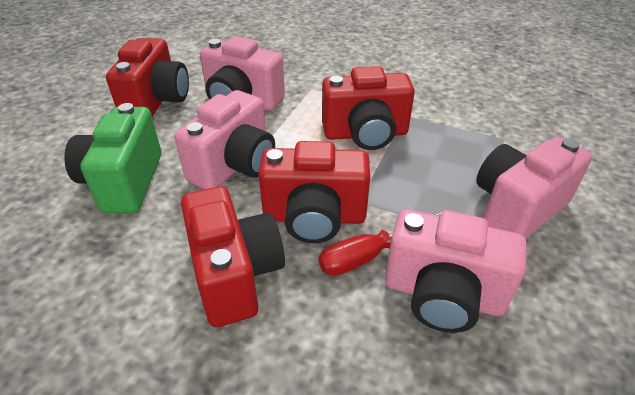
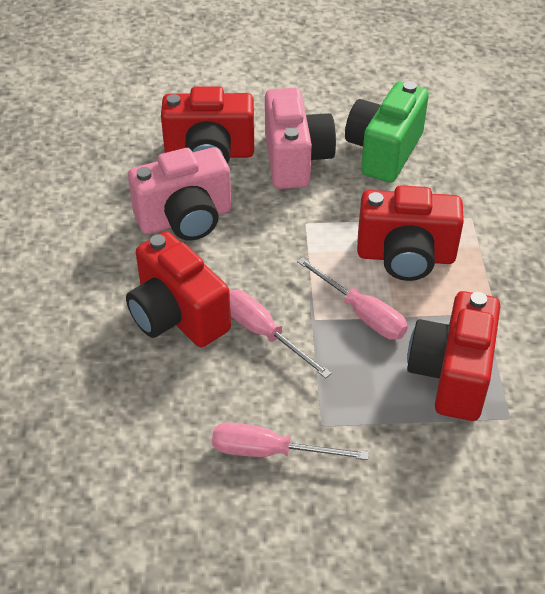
pink camera: 4 -> 2
pink screwdriver: 0 -> 3
red screwdriver: 1 -> 0

